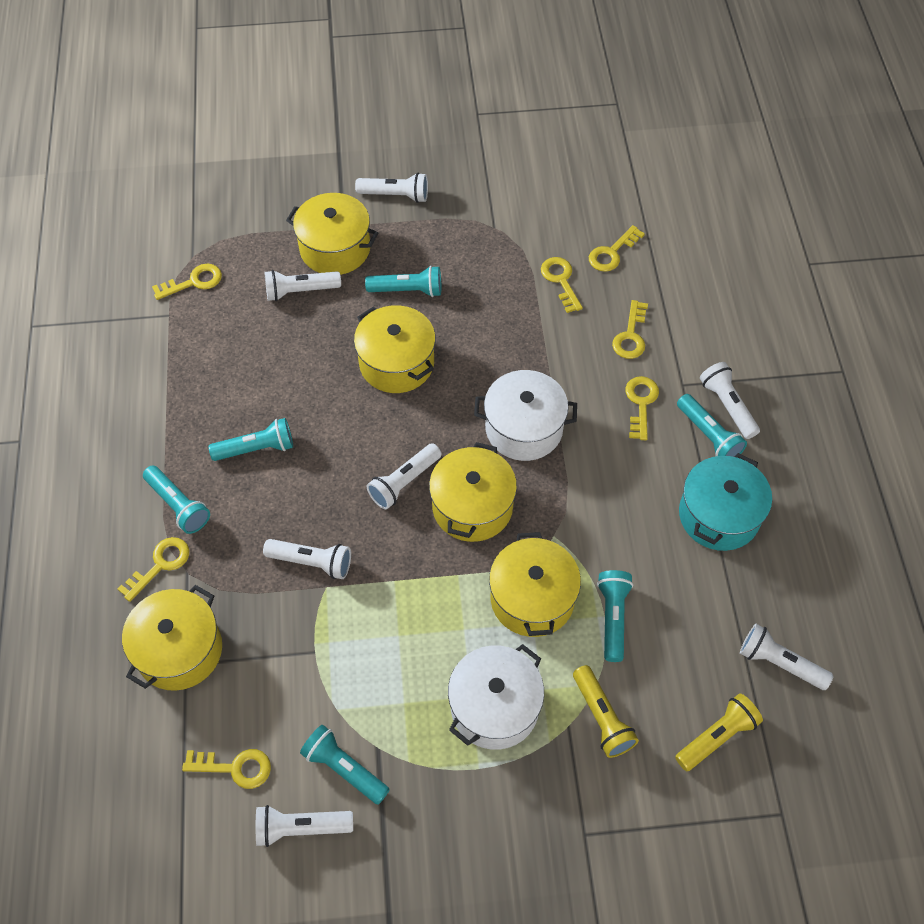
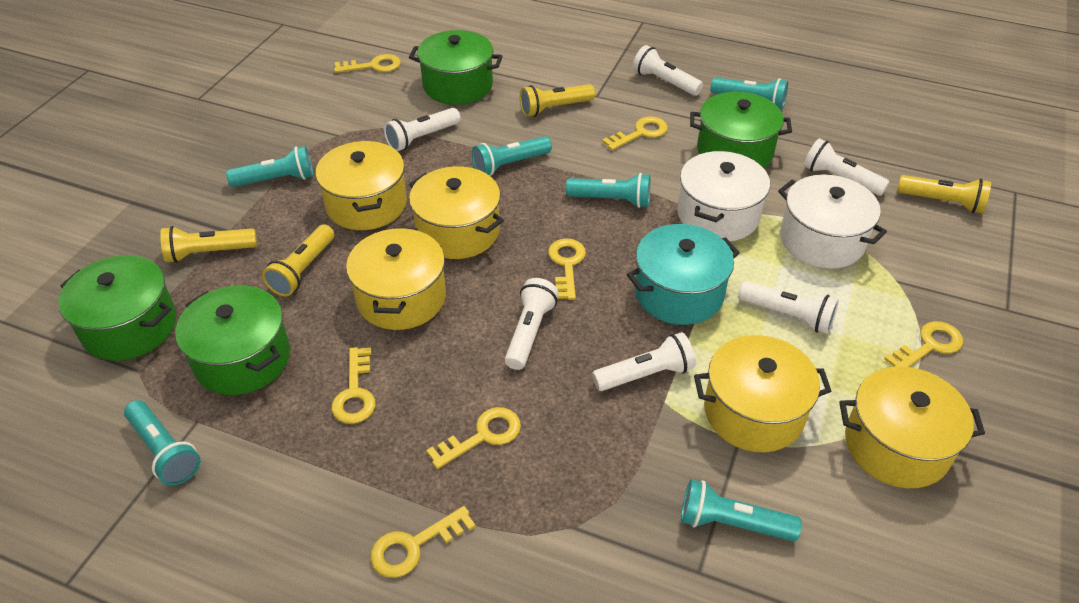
green pot: 0 -> 4
white flashlight: 7 -> 6
yellow flashlight: 2 -> 4

